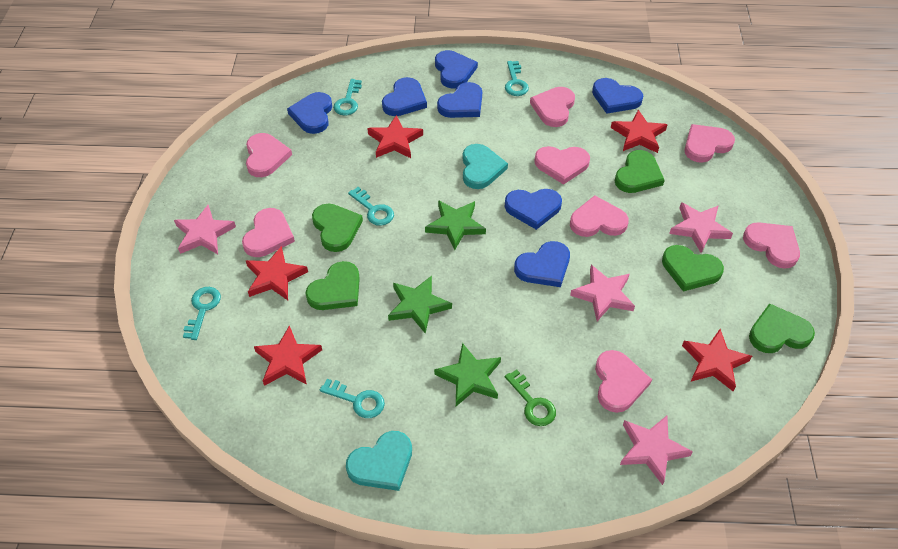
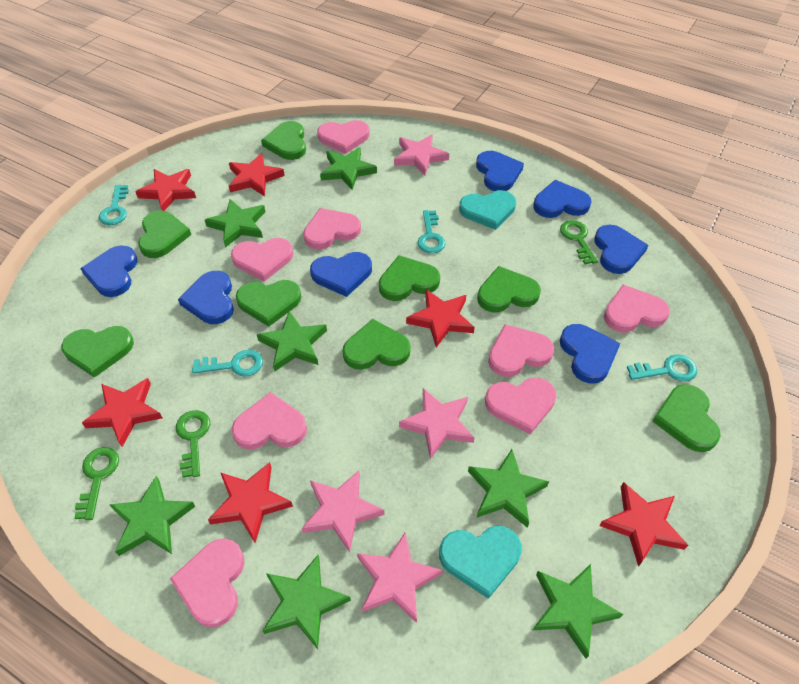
green heart: 5 -> 8
green key: 1 -> 3
green star: 3 -> 7
red star: 5 -> 6
turquoise key: 5 -> 4

